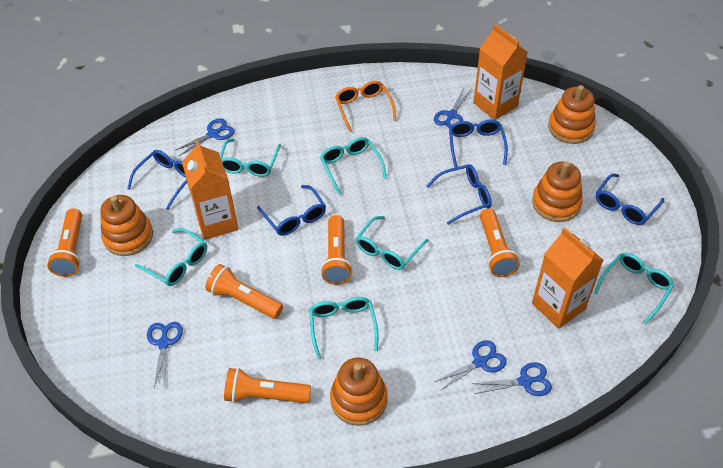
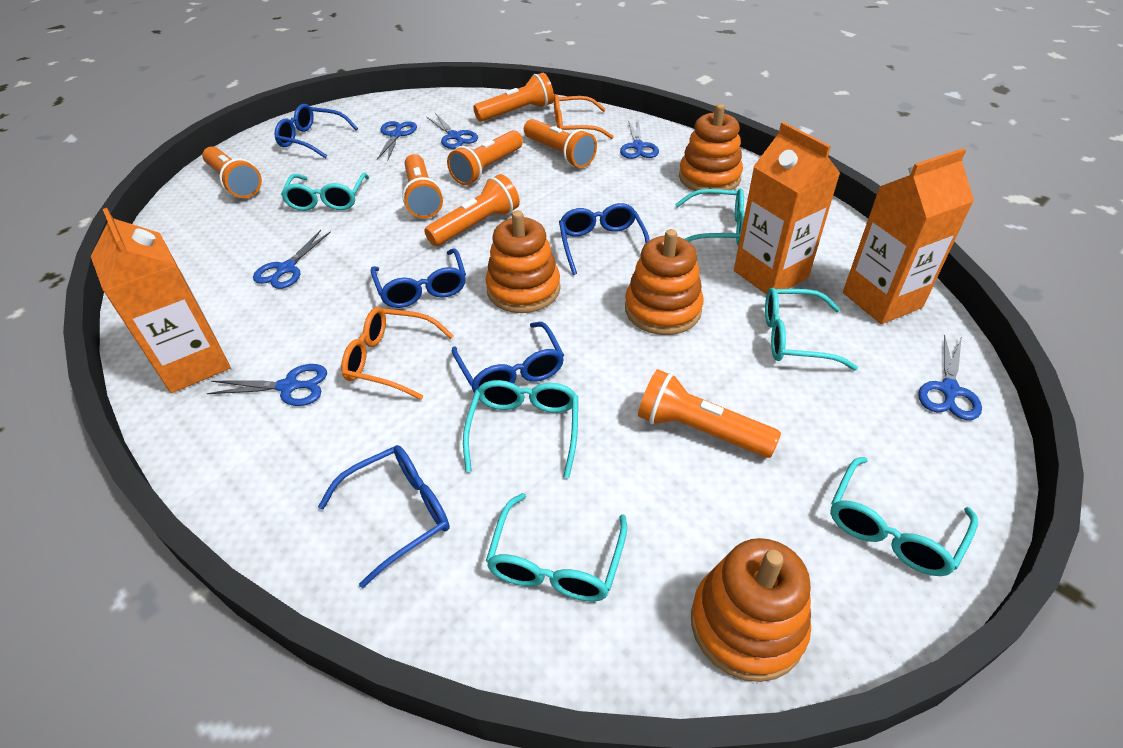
blue scissors: 5 -> 6
orange flashlight: 5 -> 7
orange glasses: 1 -> 2

